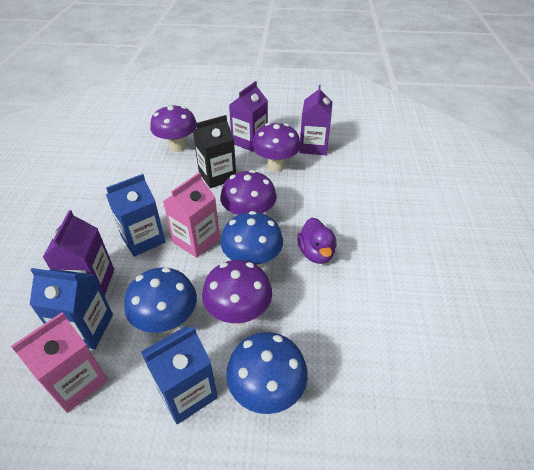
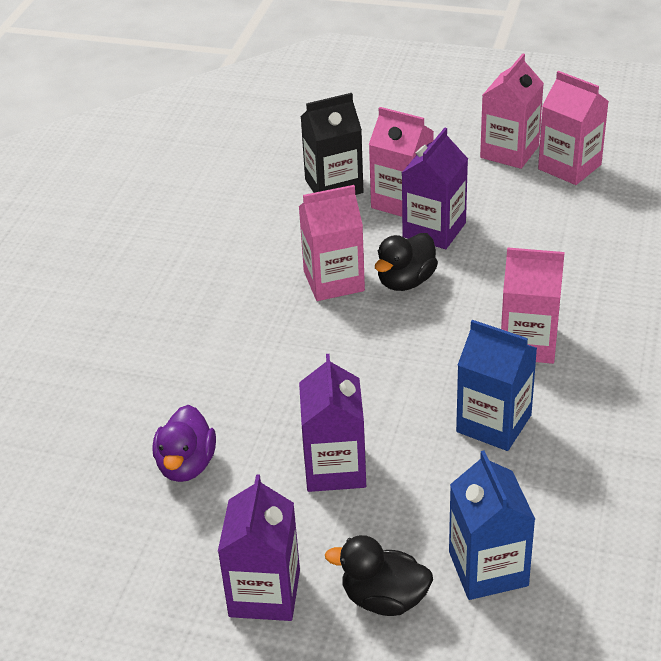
black duck: 0 -> 2
blue carton: 3 -> 2
blue mushroom: 3 -> 0
pink carton: 2 -> 5
purple mushroom: 4 -> 0

